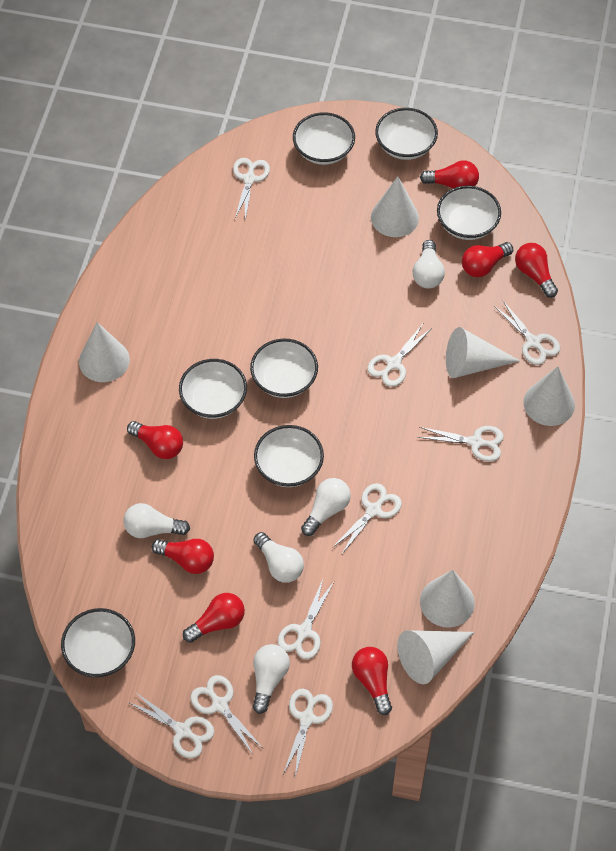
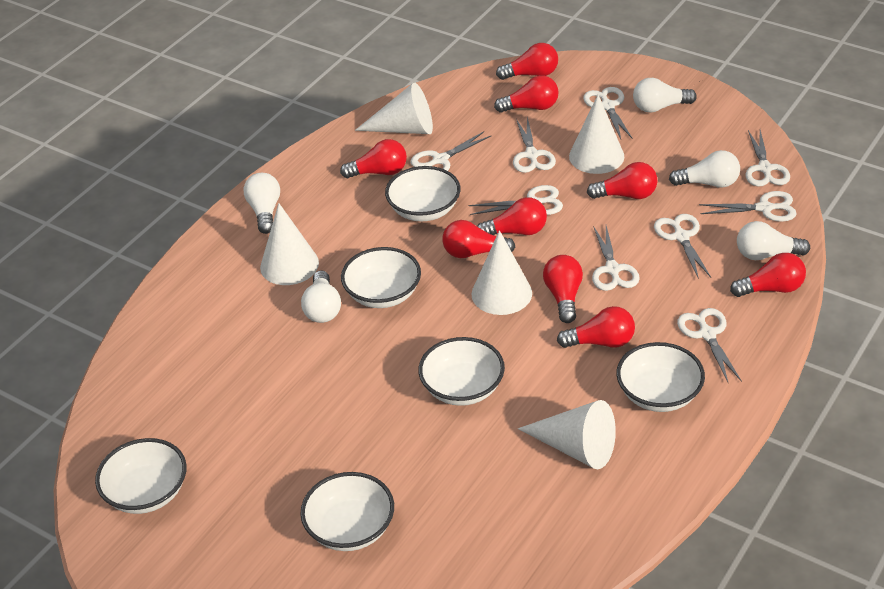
red light bulb: 7 -> 9
white bowl: 7 -> 6
white cone: 6 -> 5

